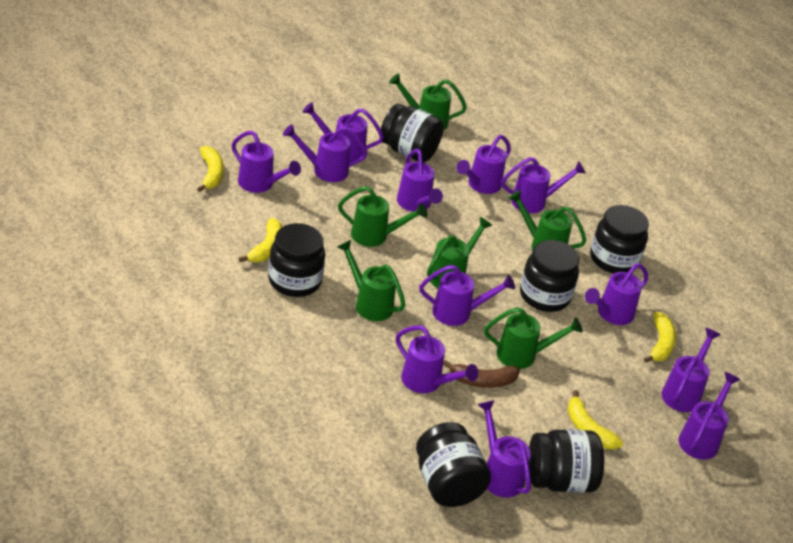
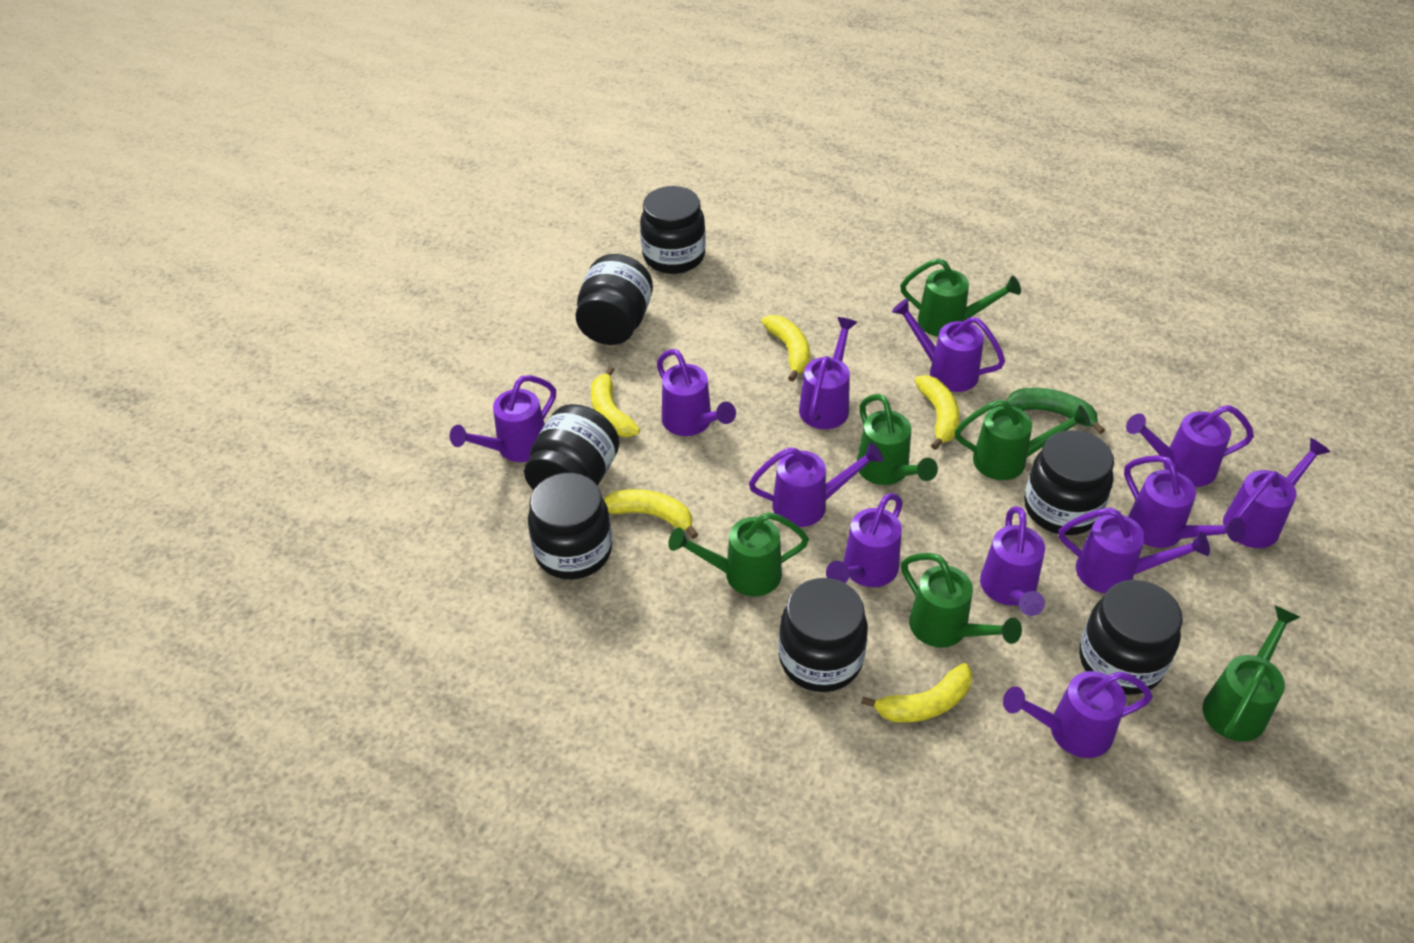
black jar: 6 -> 7
brown banana: 1 -> 0
green banana: 0 -> 1
yellow banana: 4 -> 5

